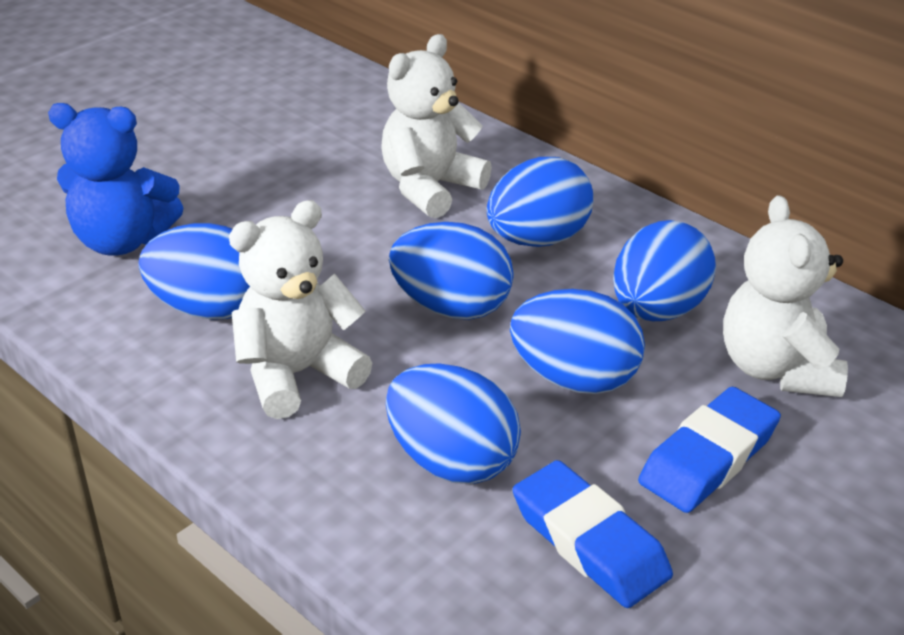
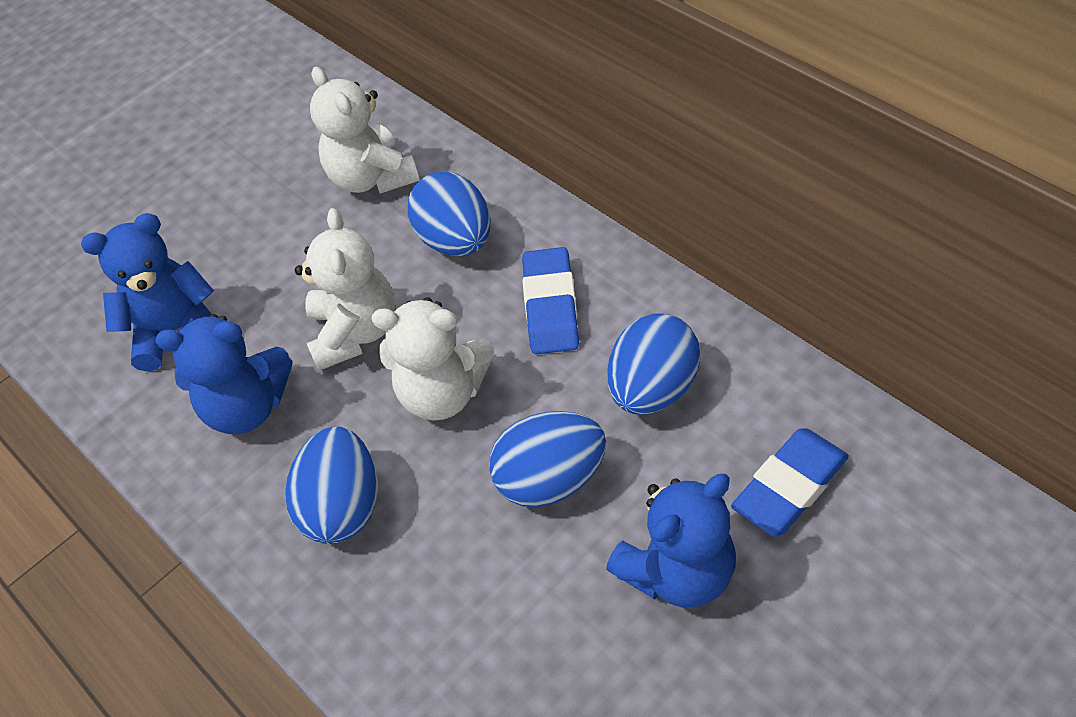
blue egg: 6 -> 4
blue teddy bear: 1 -> 3

